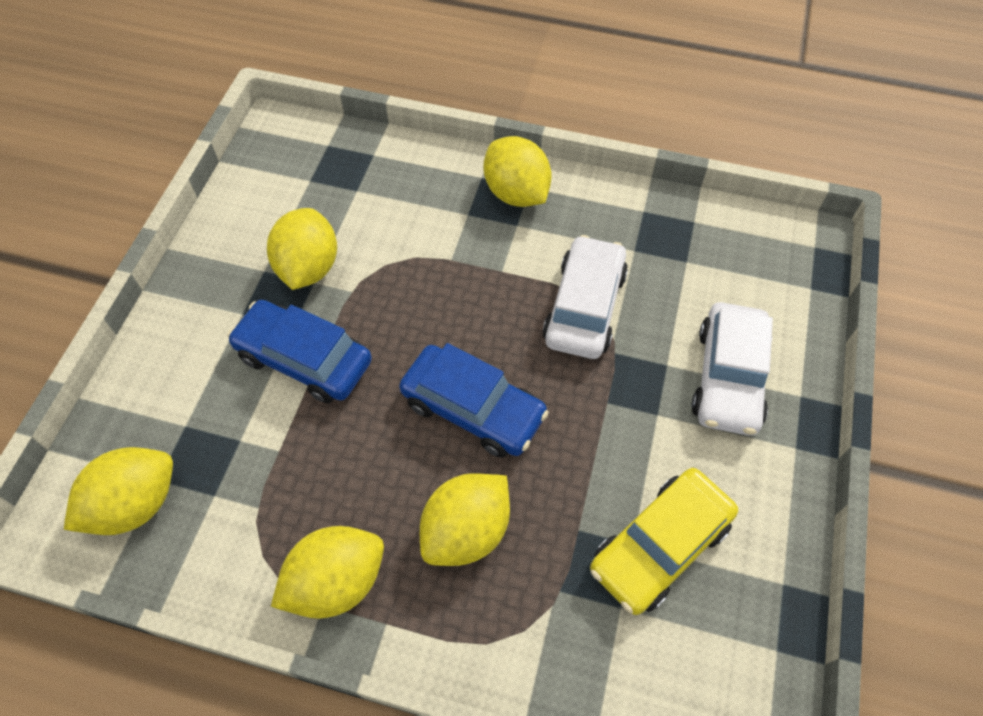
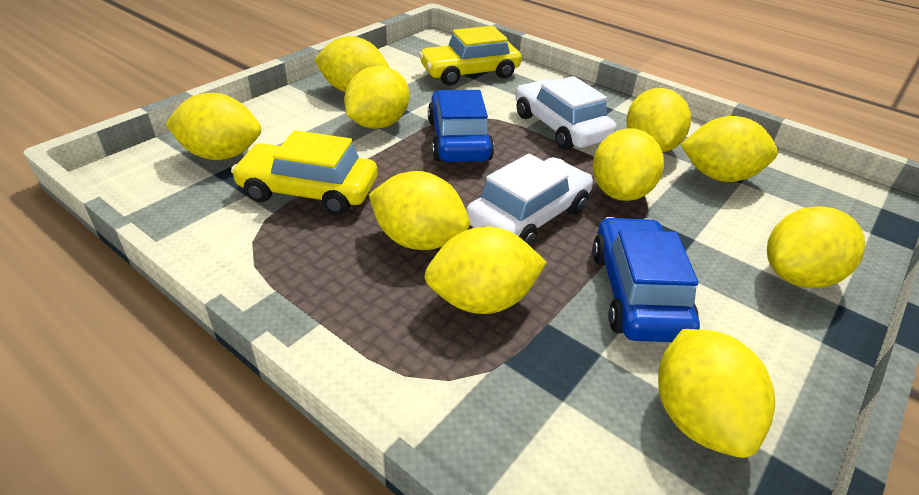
yellow car: 1 -> 2
yellow lemon: 5 -> 10

